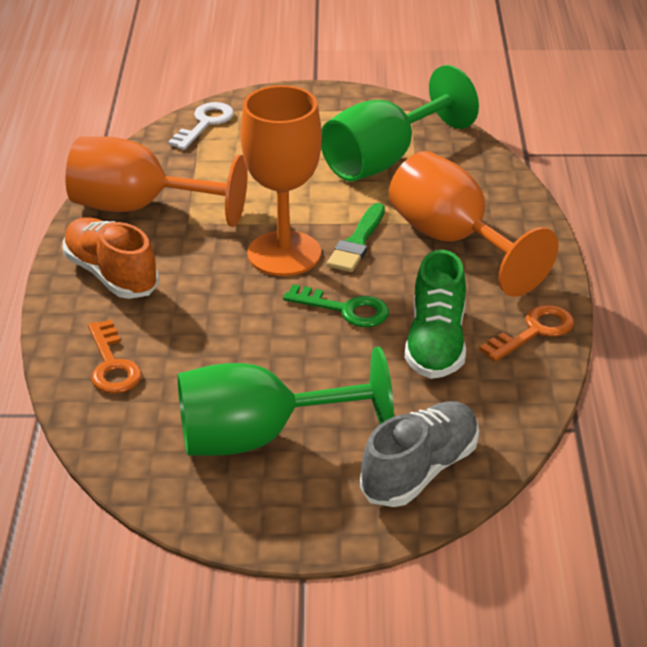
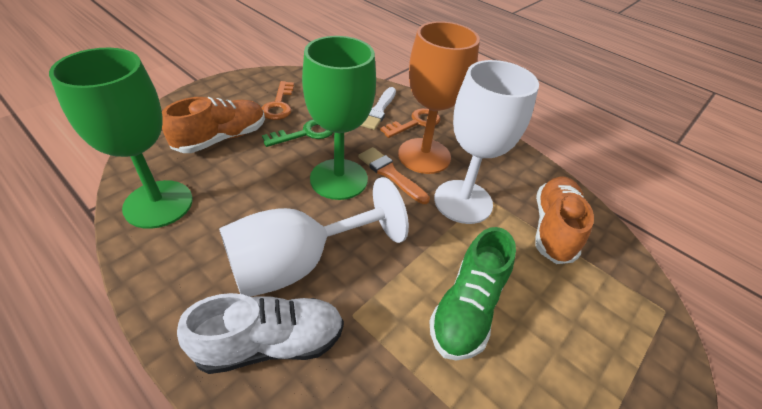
green brush: 1 -> 0
grey shoe: 1 -> 0
orange brush: 0 -> 1
orange goblet: 3 -> 1
orange shoe: 1 -> 2
white brush: 0 -> 1
white goblet: 0 -> 2
white key: 1 -> 0
white shoe: 0 -> 1

